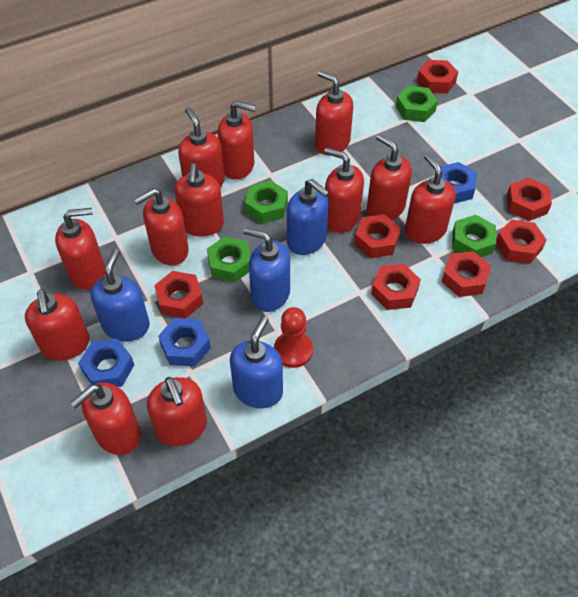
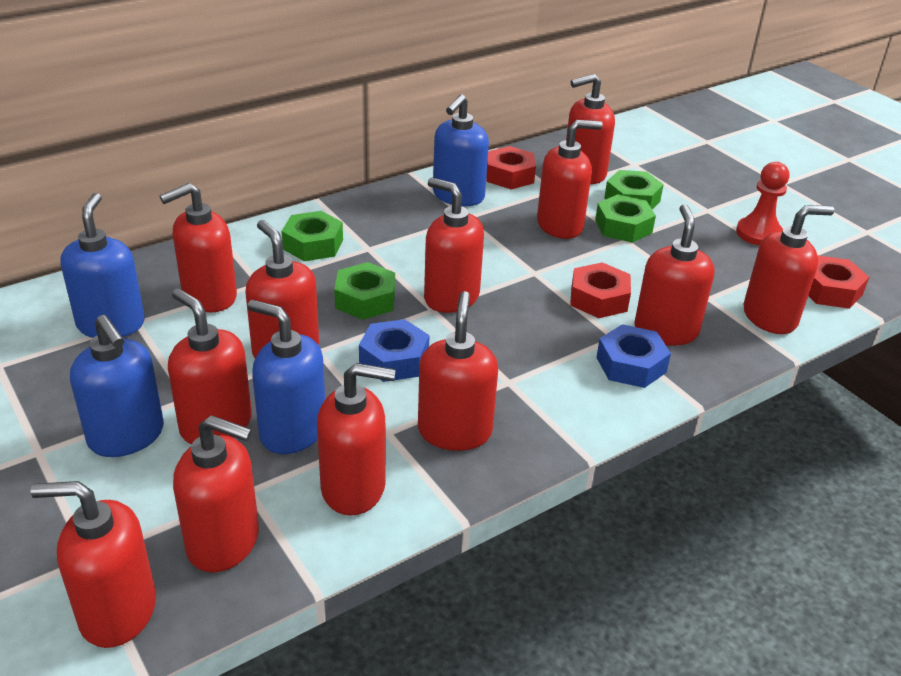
blue nut: 3 -> 2
red nut: 7 -> 3

